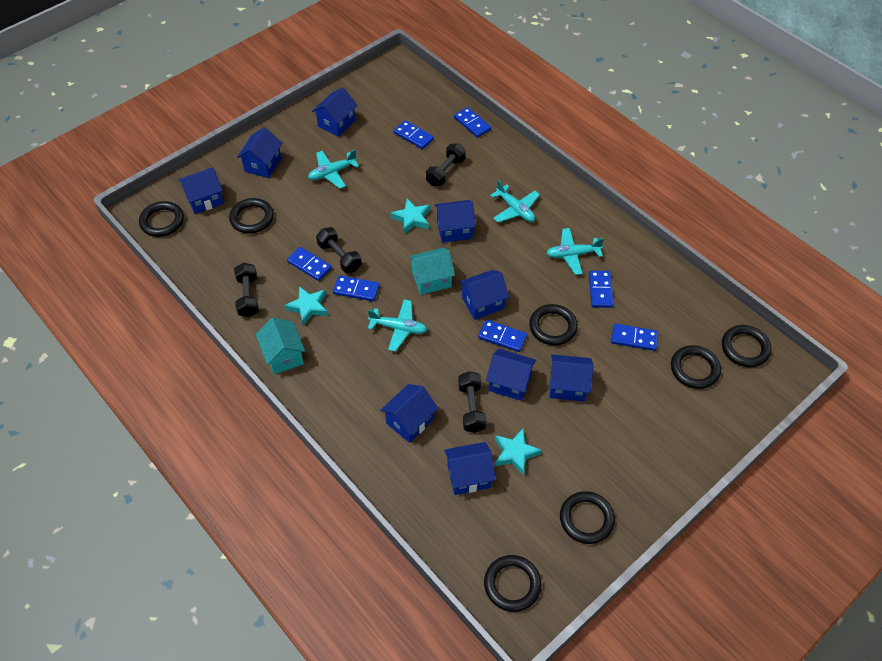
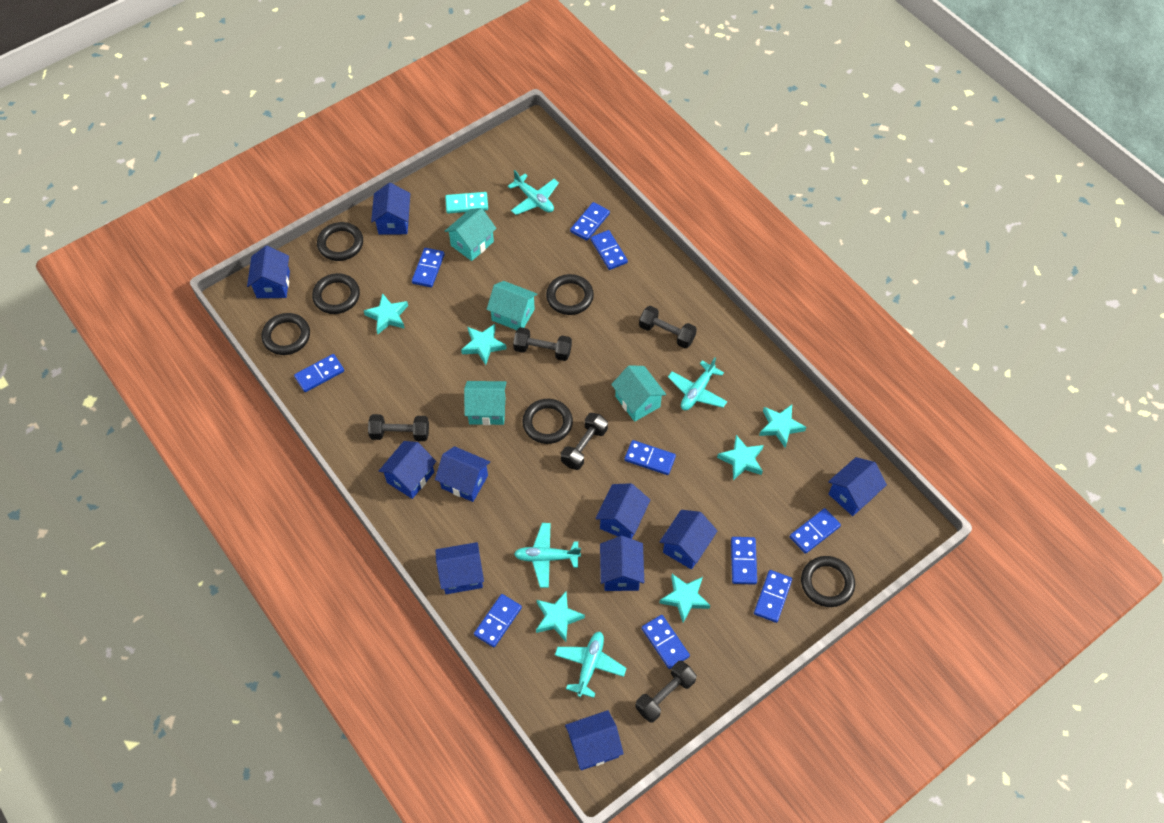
black dumbbell: 4 -> 5
black ring: 7 -> 6
blue domino: 7 -> 10
blue house: 9 -> 10
turquoise domino: 0 -> 1
turquoise house: 2 -> 4
turquoise star: 3 -> 6

